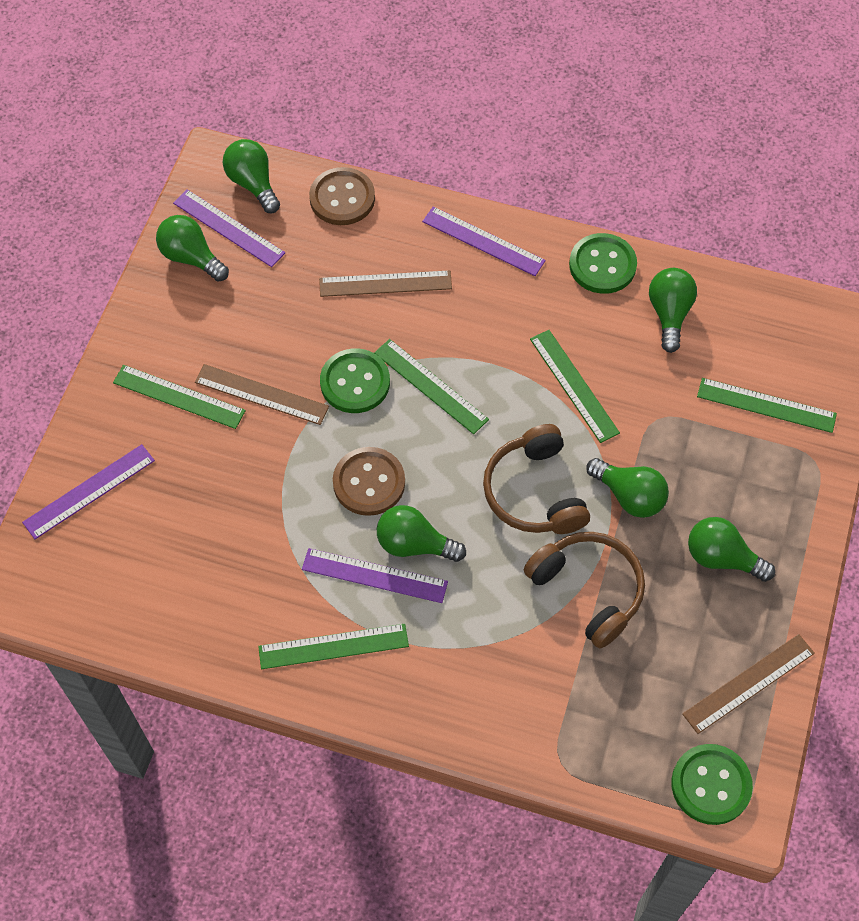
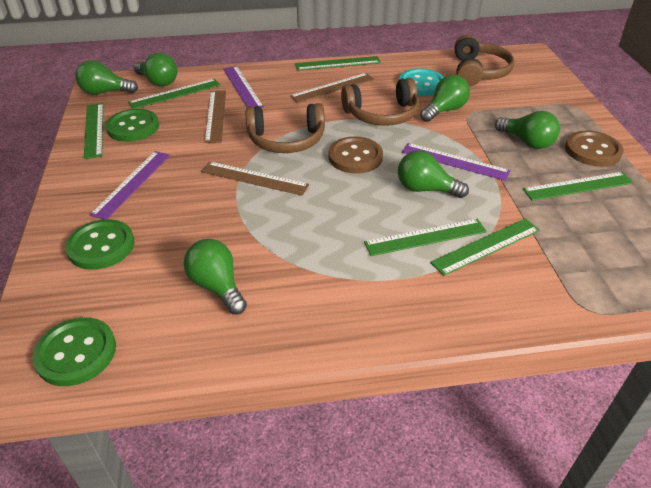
brown headphones: 2 -> 3
green ruler: 5 -> 6
purple ruler: 4 -> 3
turquoise button: 0 -> 1

